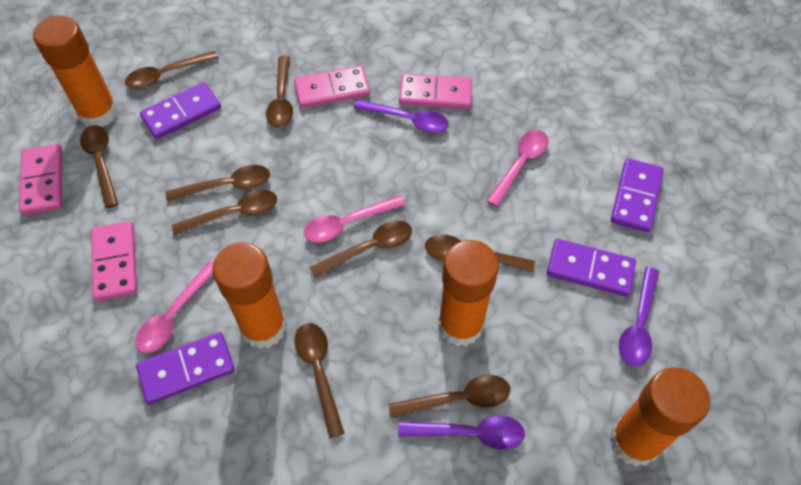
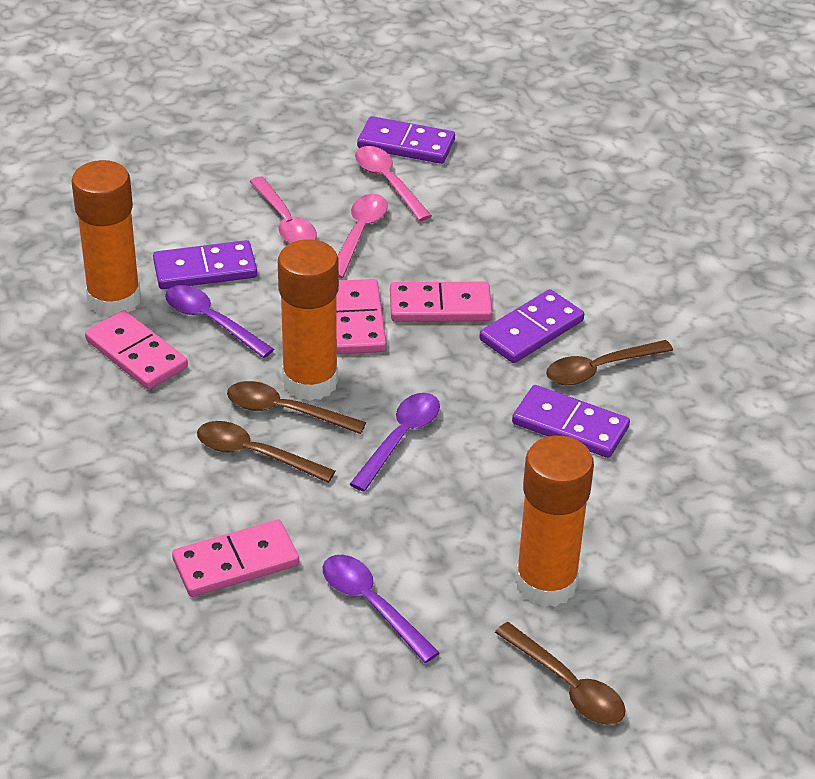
brown spoon: 9 -> 4
orange glue stick: 4 -> 3

